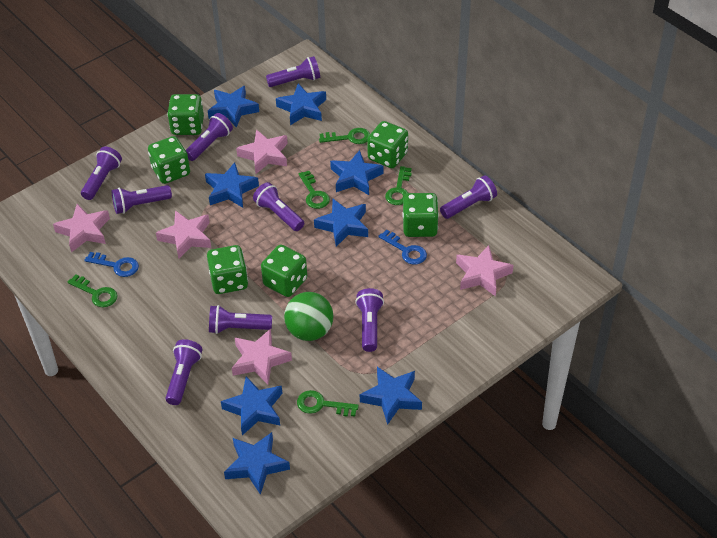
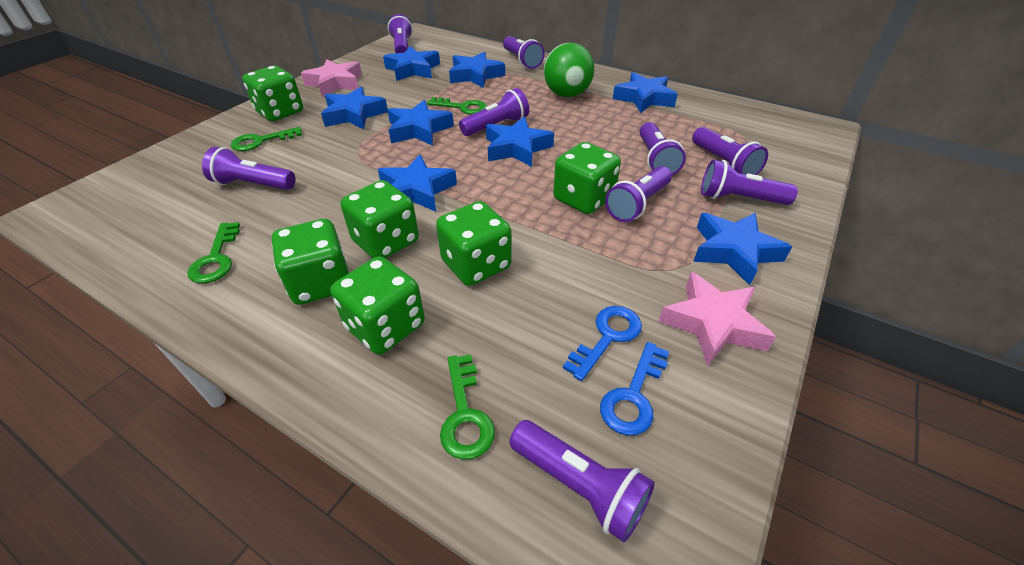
green key: 5 -> 4
pink star: 5 -> 2

